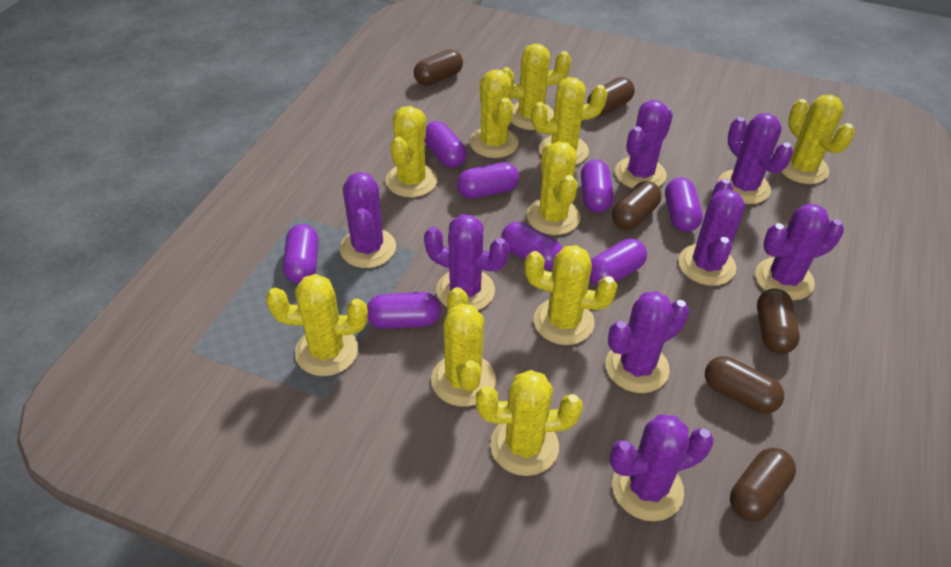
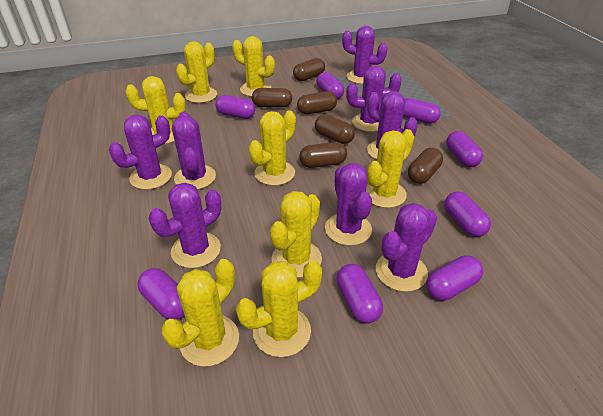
yellow cactus: 10 -> 8

